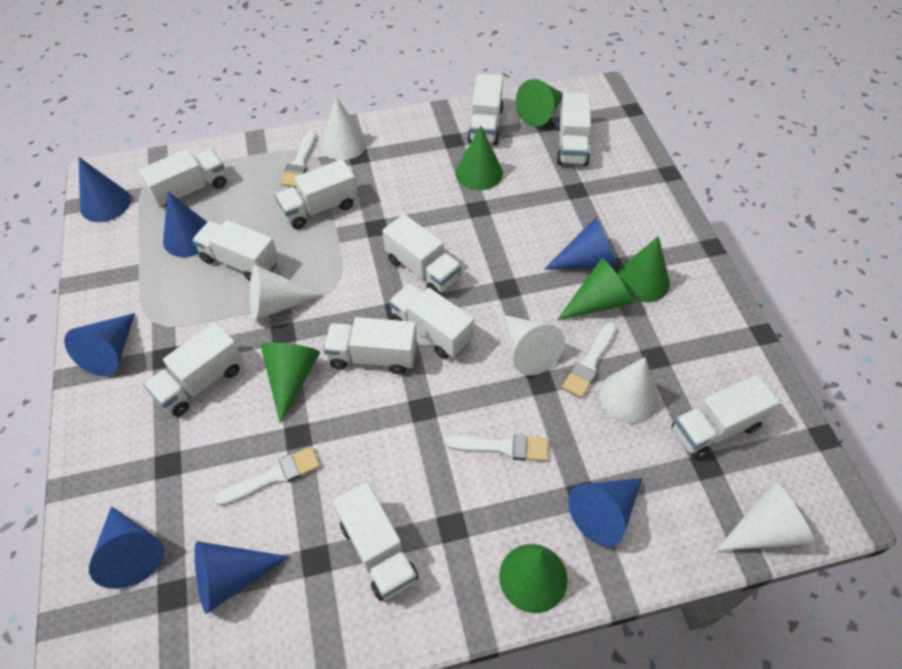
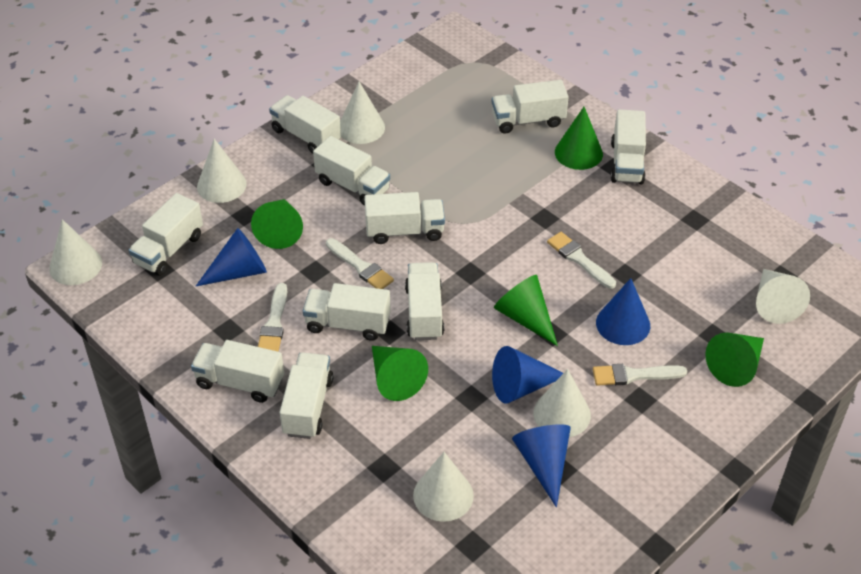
blue cone: 7 -> 4
green cone: 6 -> 5
white cone: 5 -> 6
white truck: 11 -> 10

